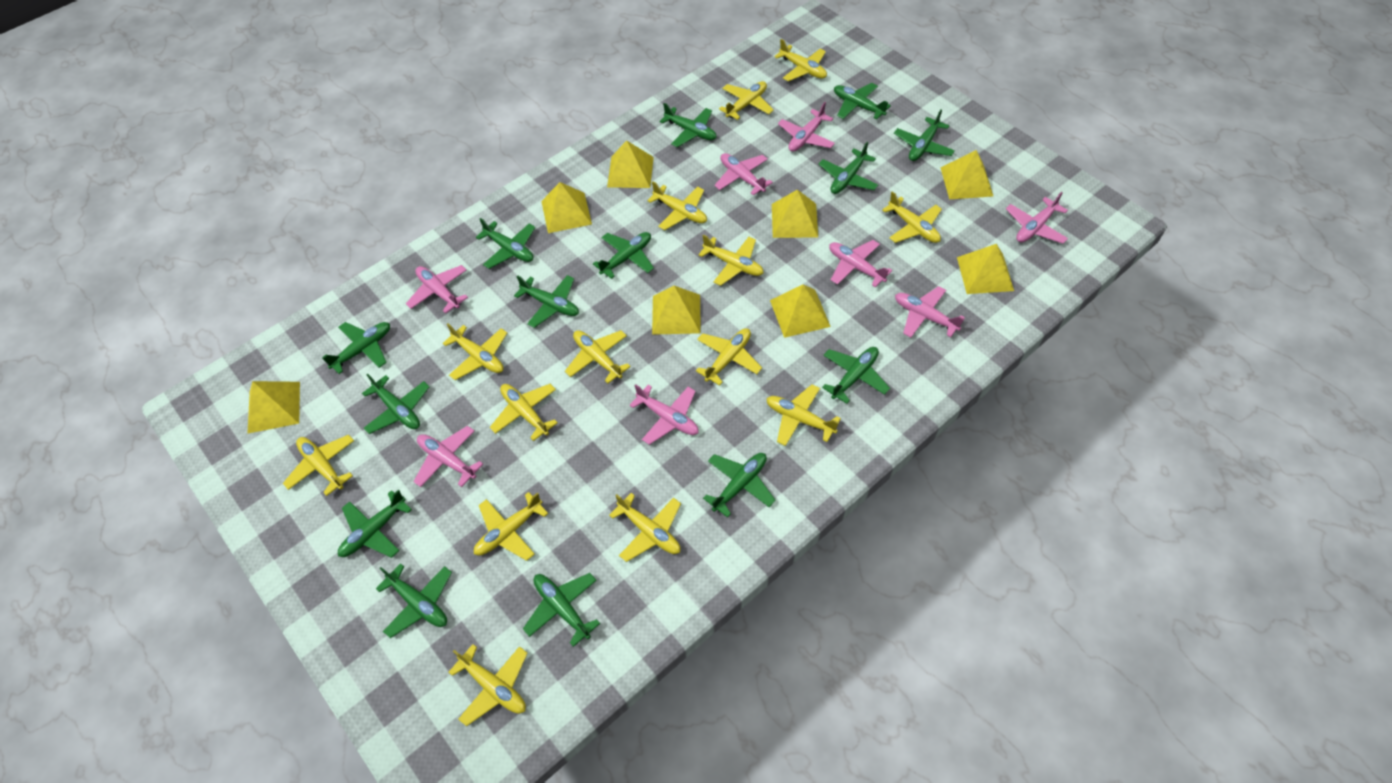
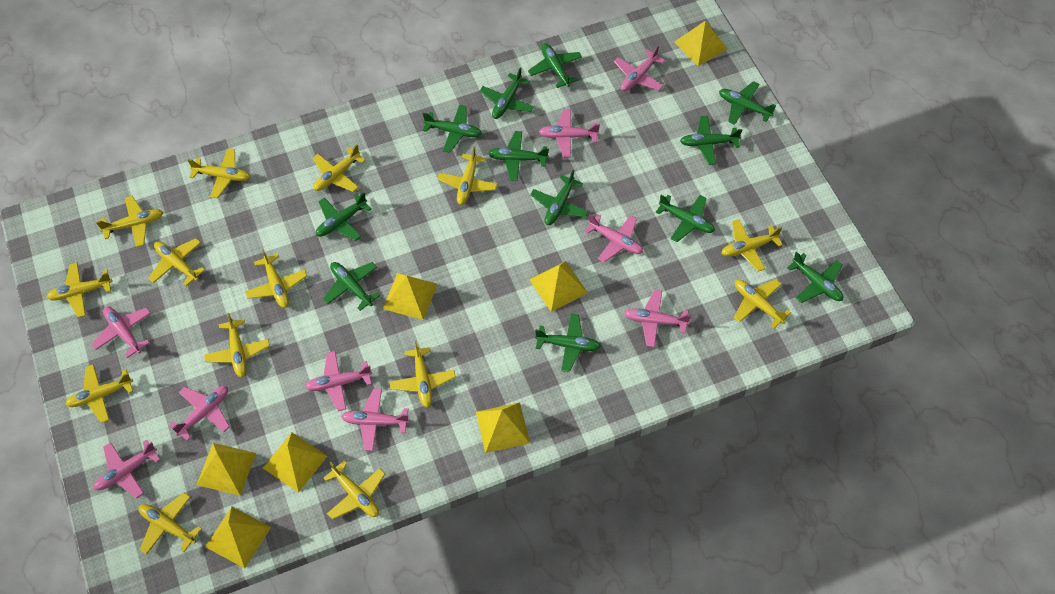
green plane: 14 -> 12
pink plane: 8 -> 9
yellow pyramid: 8 -> 7

